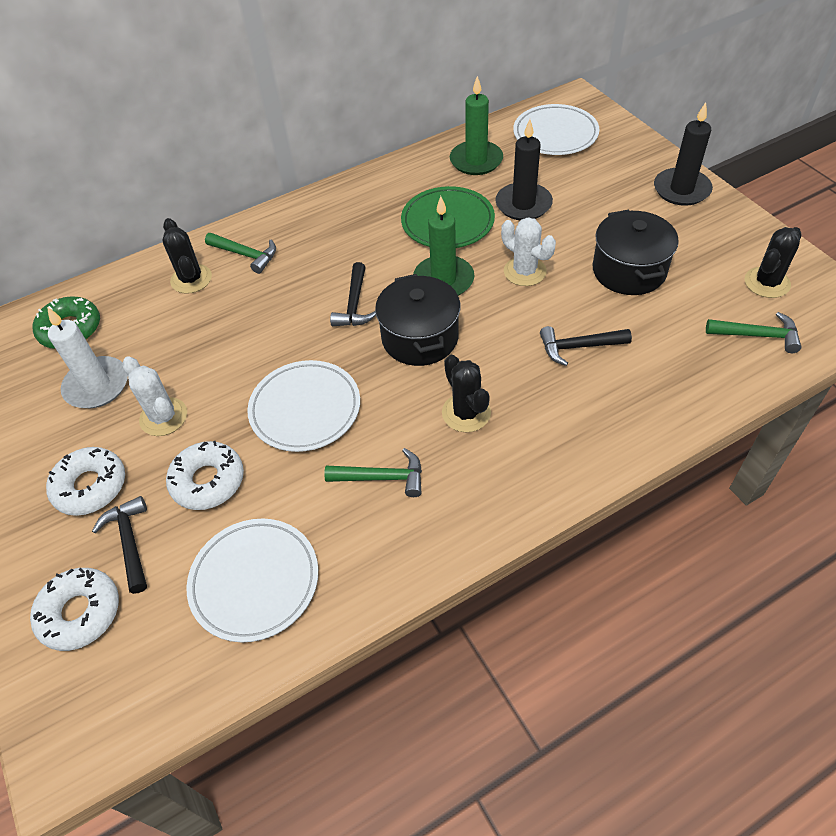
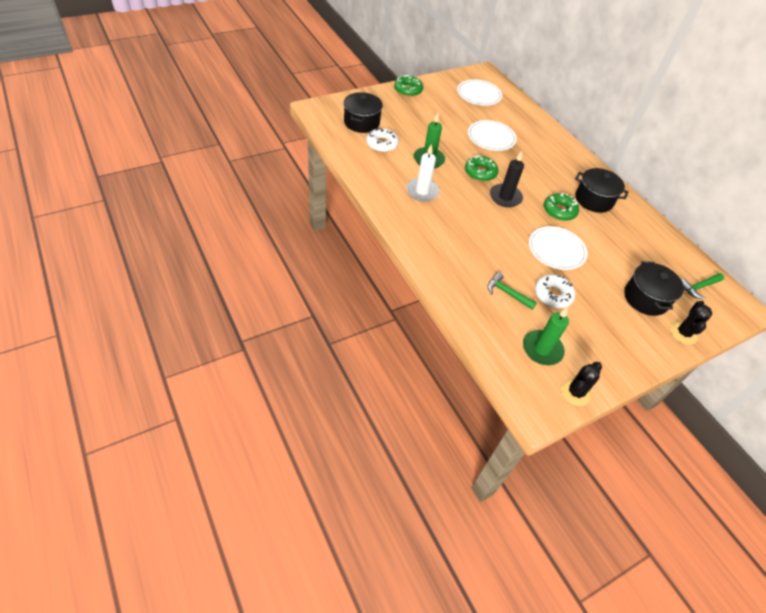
black cactus: 3 -> 2
black candle: 2 -> 1
black hammer: 3 -> 0
black pot: 2 -> 3
green donut: 1 -> 3
green hammer: 3 -> 2
green plate: 1 -> 0
white cactus: 2 -> 0
white donut: 3 -> 2

